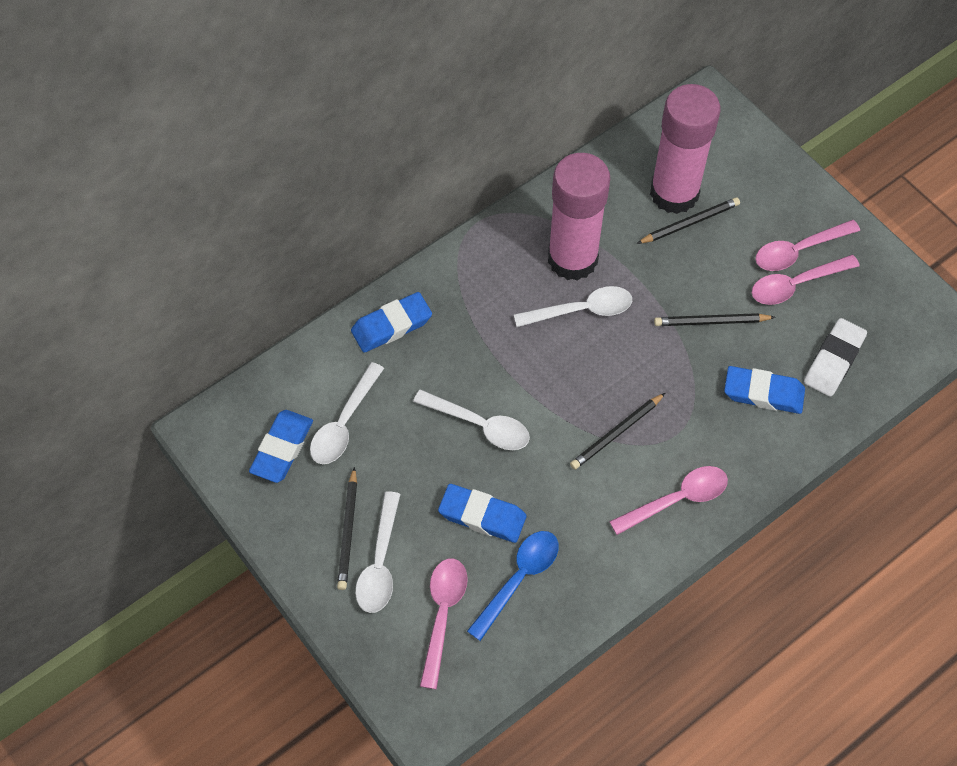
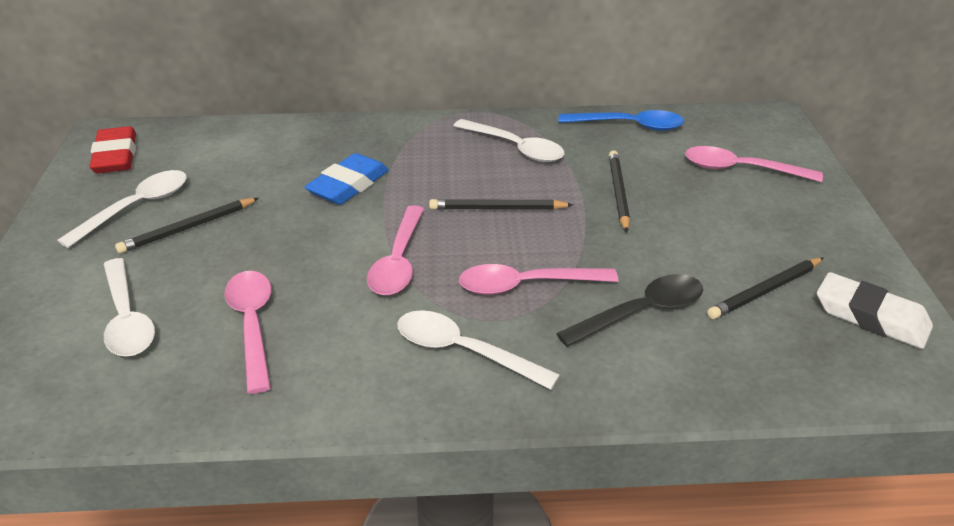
black spoon: 0 -> 1
blue eraser: 4 -> 1
pink glue stick: 2 -> 0
red eraser: 0 -> 1

